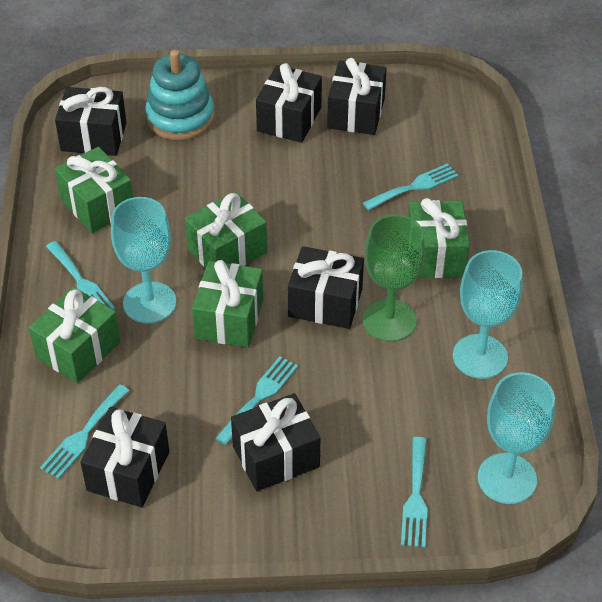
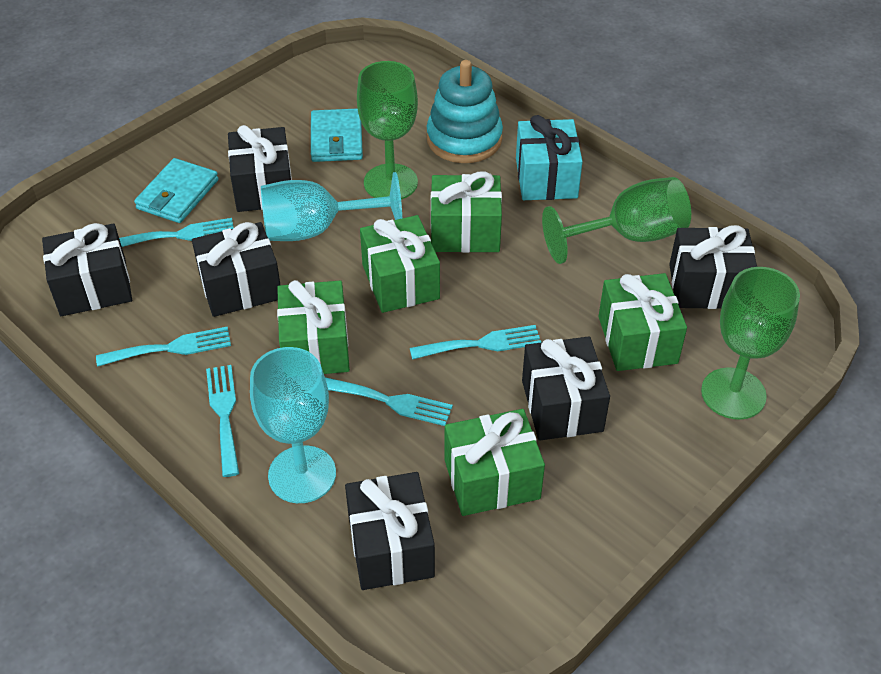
green goblet: 1 -> 3
turquoise gift: 0 -> 1
turquoise goblet: 3 -> 2
turquoise wallet: 0 -> 2

